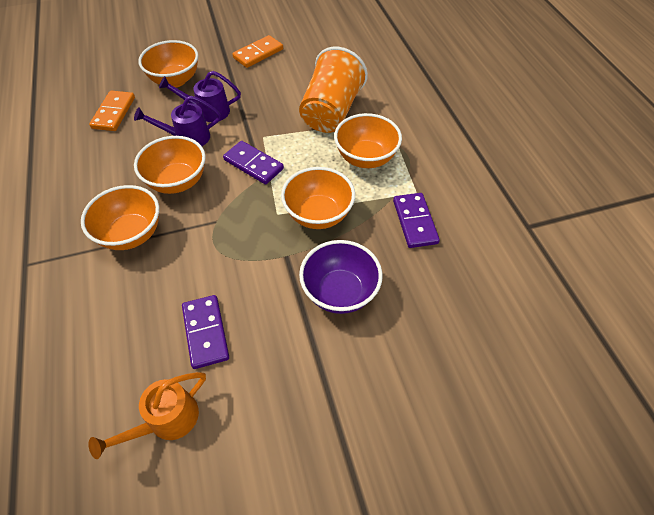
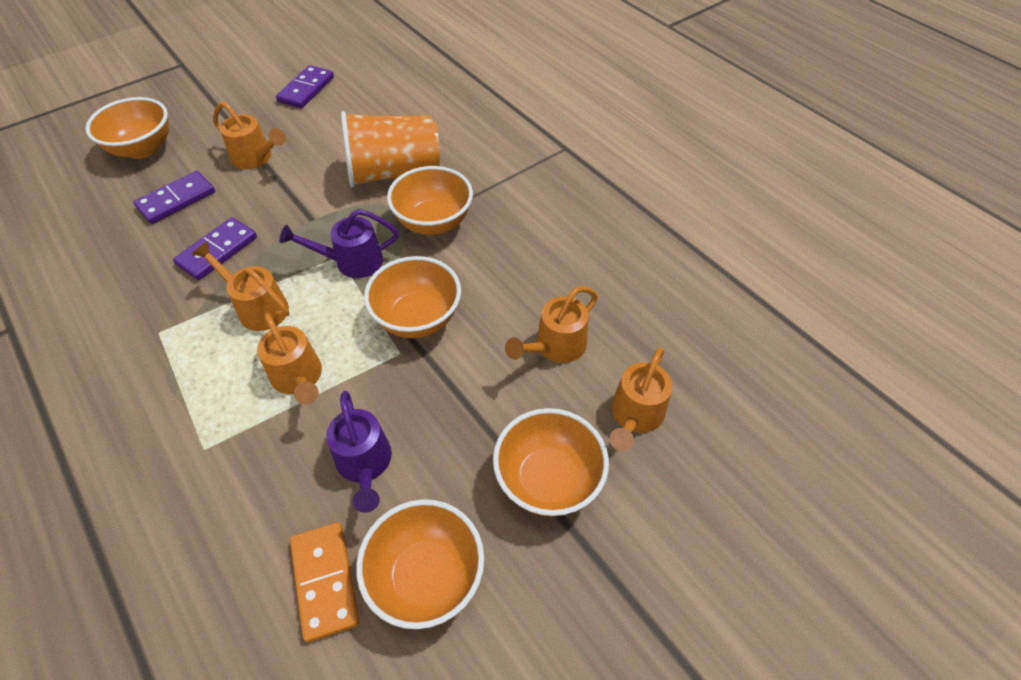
orange domino: 2 -> 1
orange watering can: 1 -> 5
purple bowl: 1 -> 0

